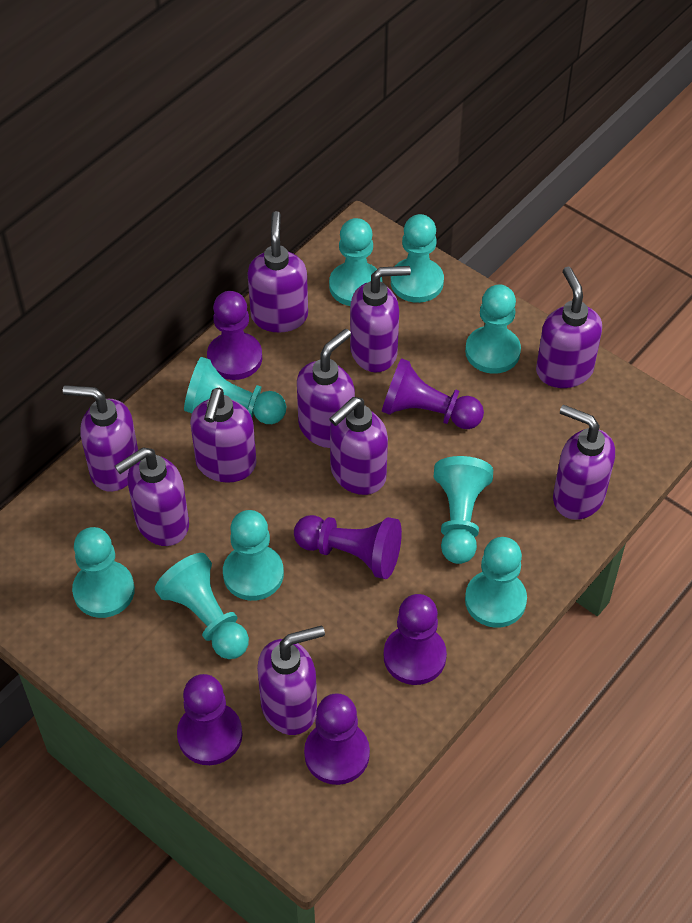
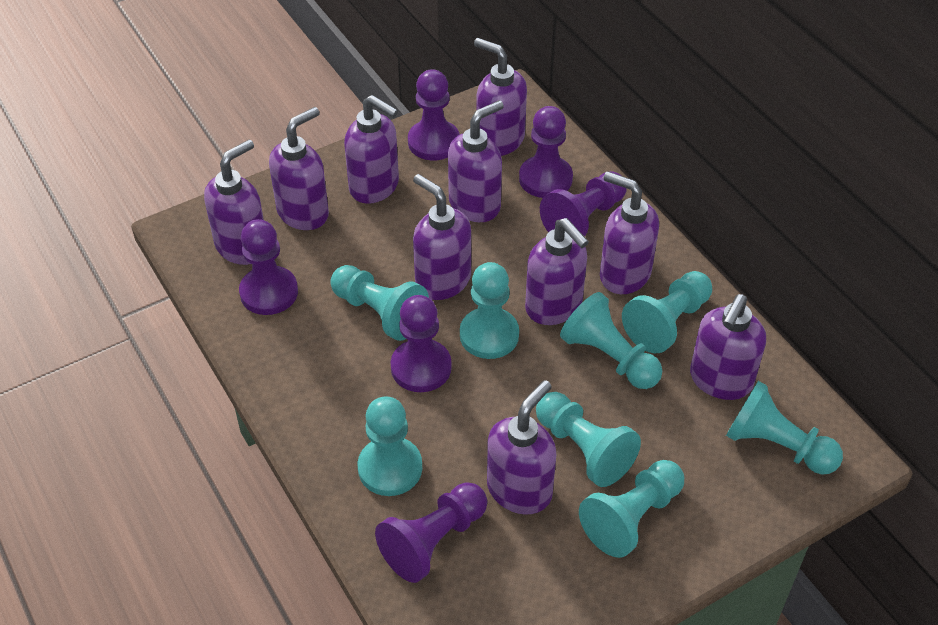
turquoise pawn: 9 -> 8

